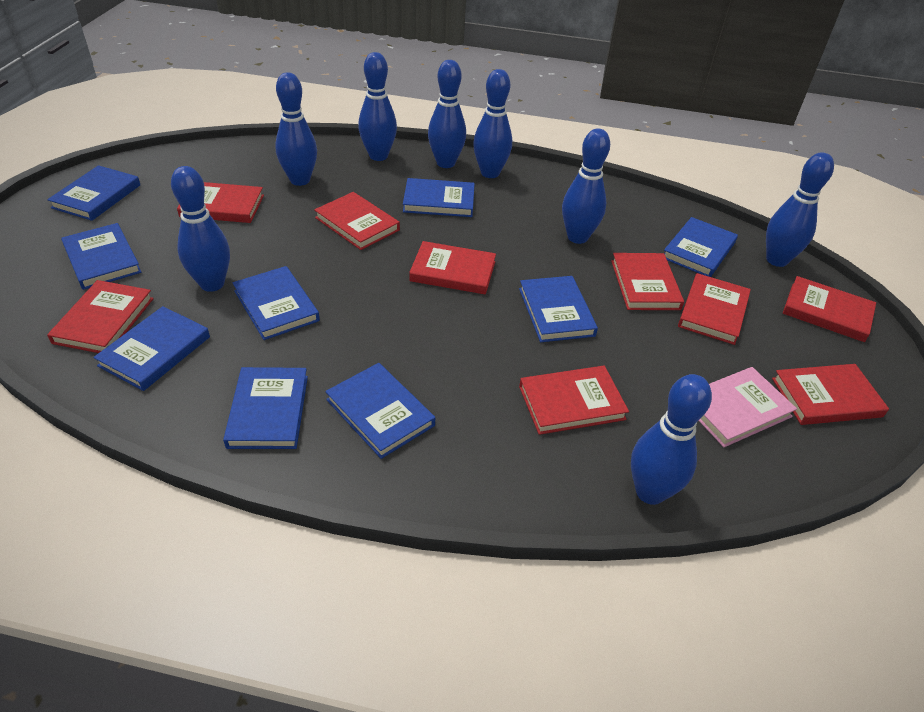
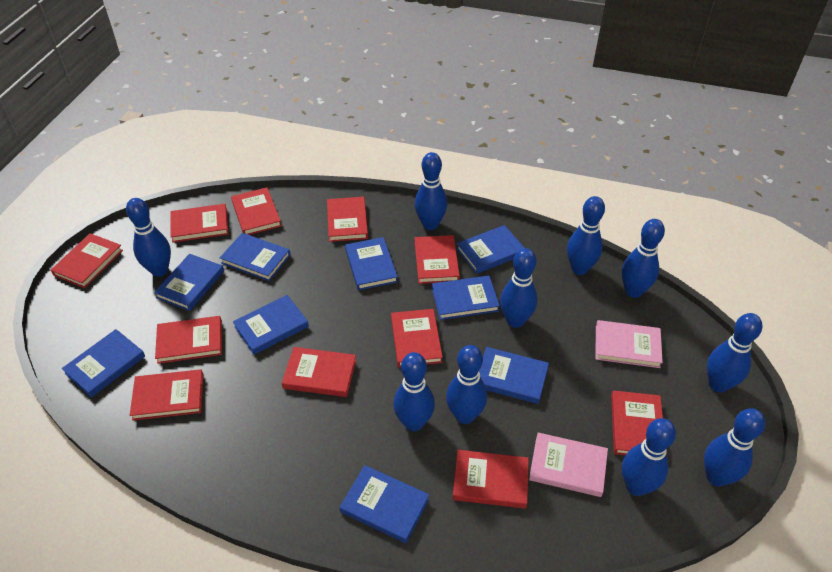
blue bowling pin: 8 -> 10
pink book: 1 -> 2
red book: 9 -> 11

